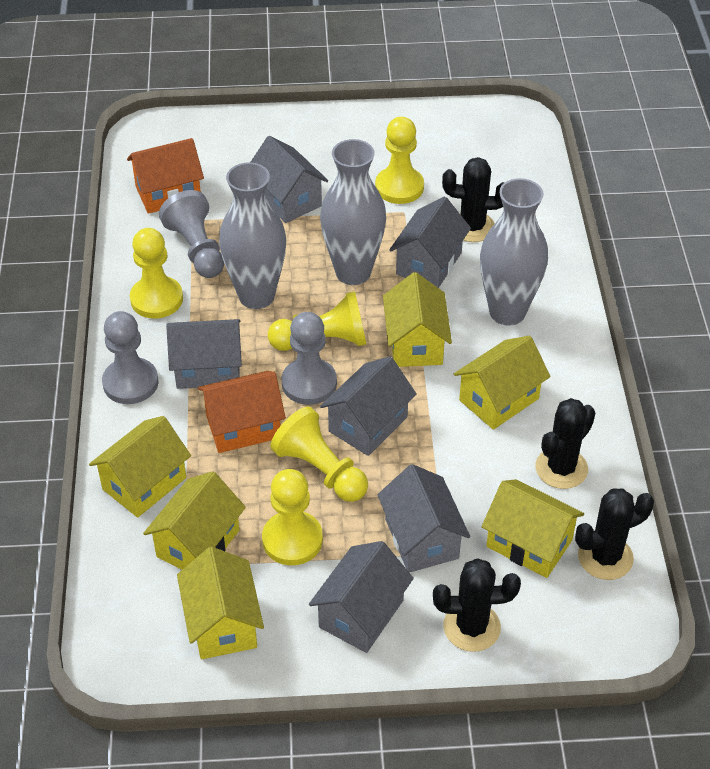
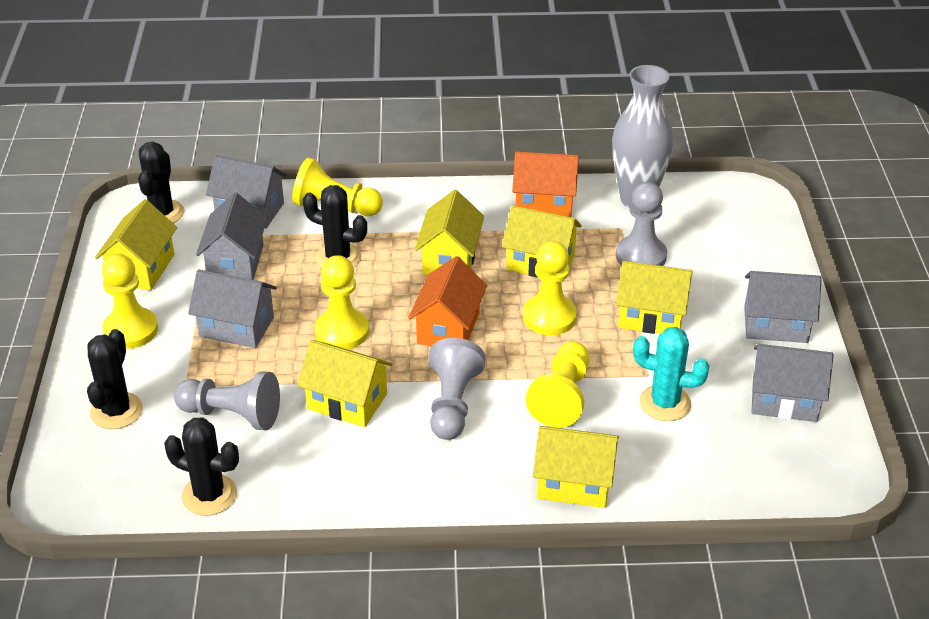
grey house: 6 -> 5
grey vase: 3 -> 1
turquoise cactus: 0 -> 1

